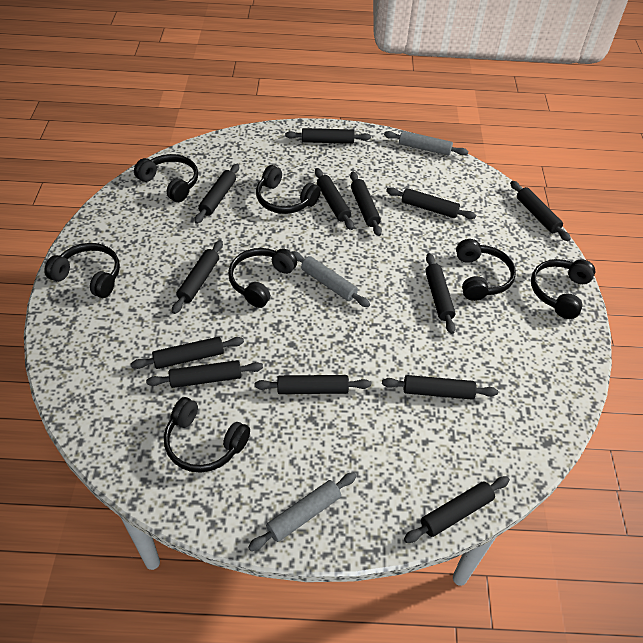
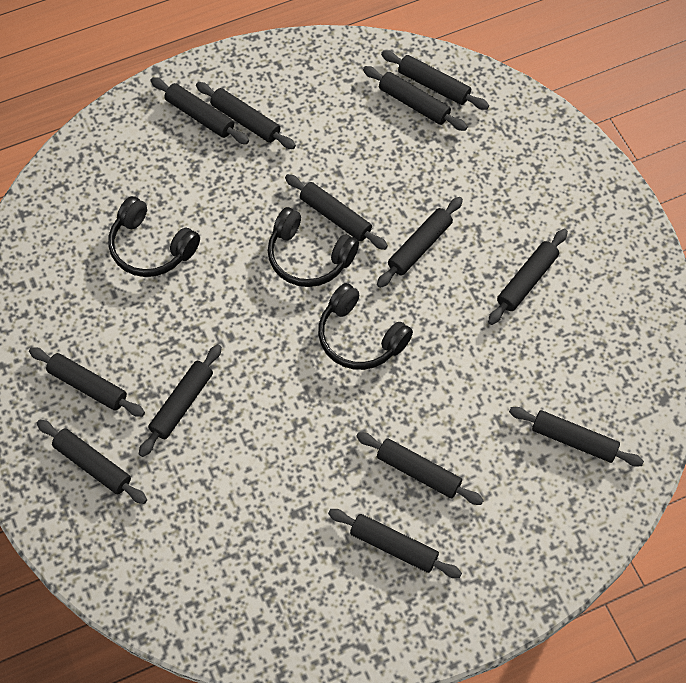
black headphones: 7 -> 3
grey rolling pin: 3 -> 0

